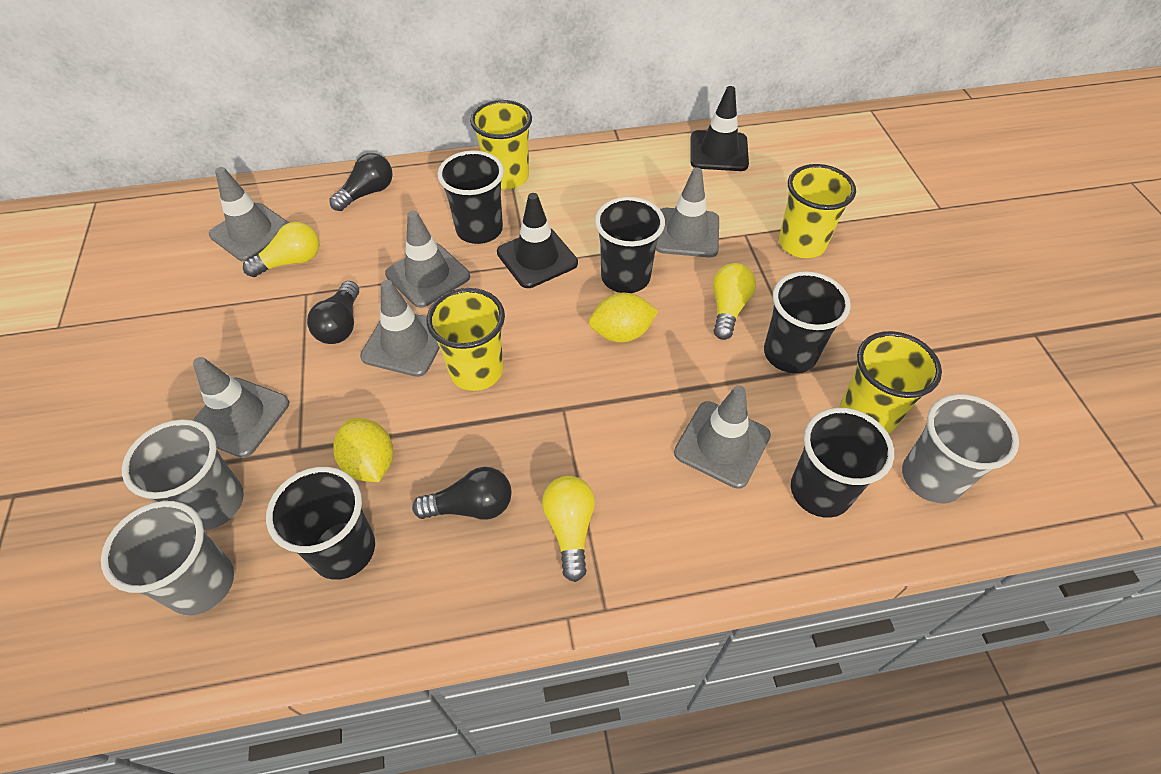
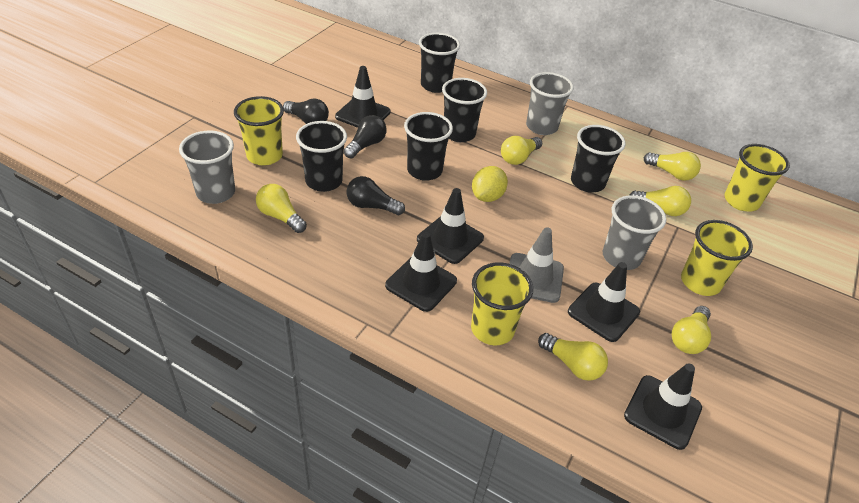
black traffic cone: 2 -> 5
grey traffic cone: 6 -> 1
yellow lemon: 2 -> 1
yellow light bulb: 3 -> 6

